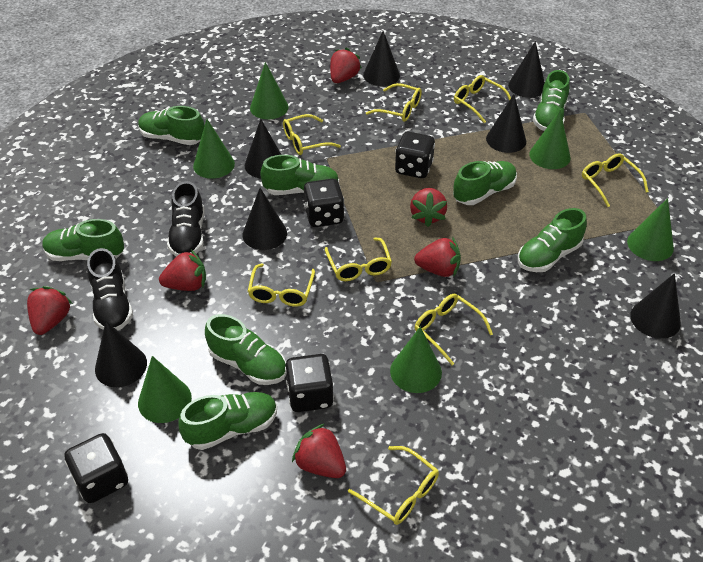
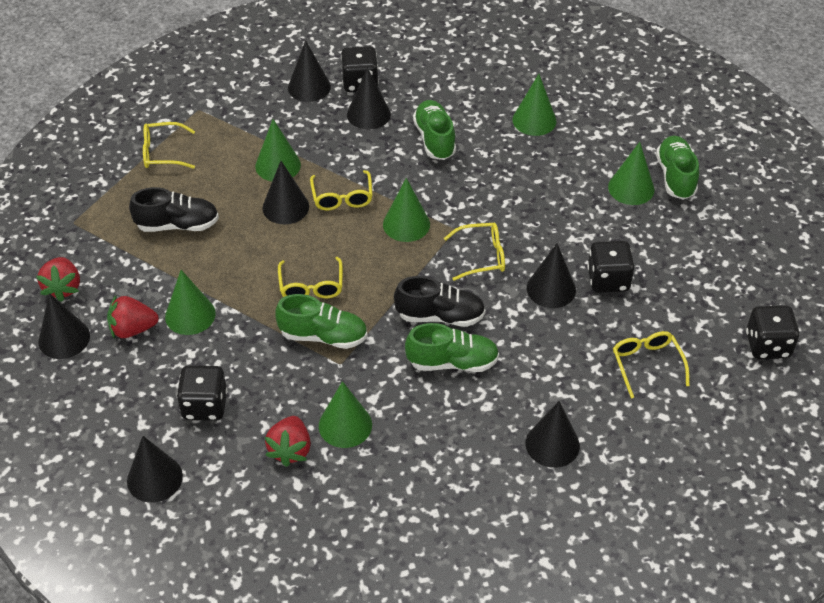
green shoe: 8 -> 4
red strawberry: 6 -> 3
yellow glasses: 8 -> 5

